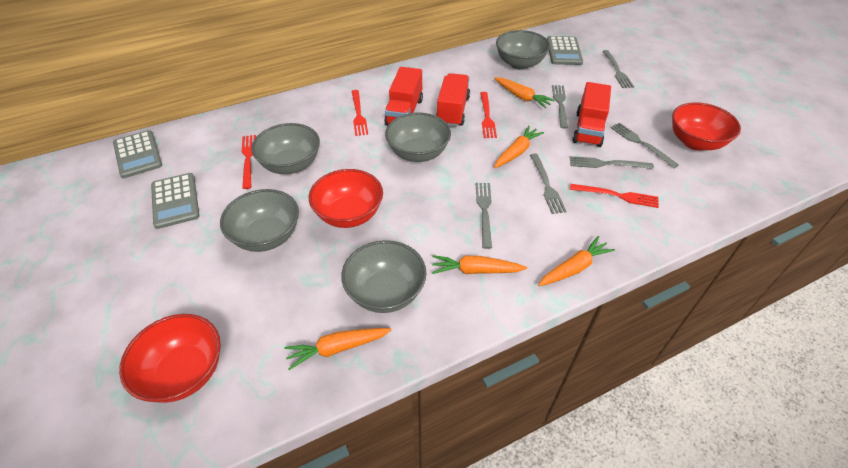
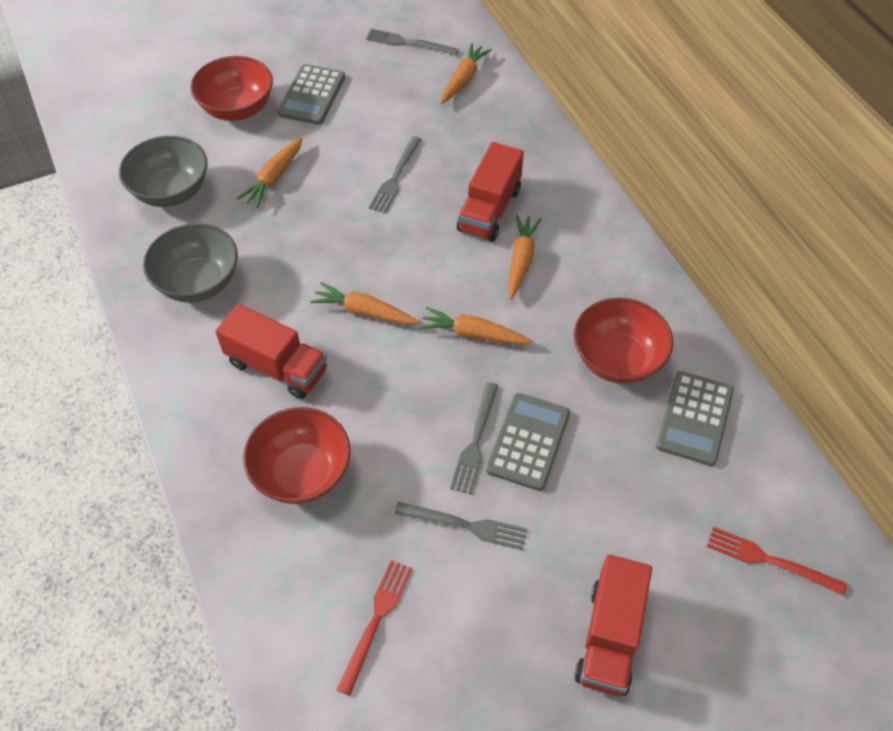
grey bowl: 5 -> 2
grey fork: 6 -> 4
red fork: 4 -> 2

